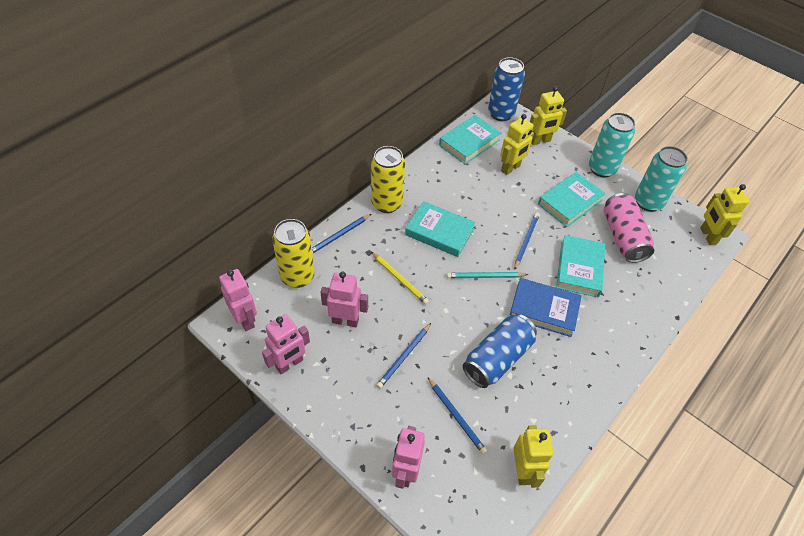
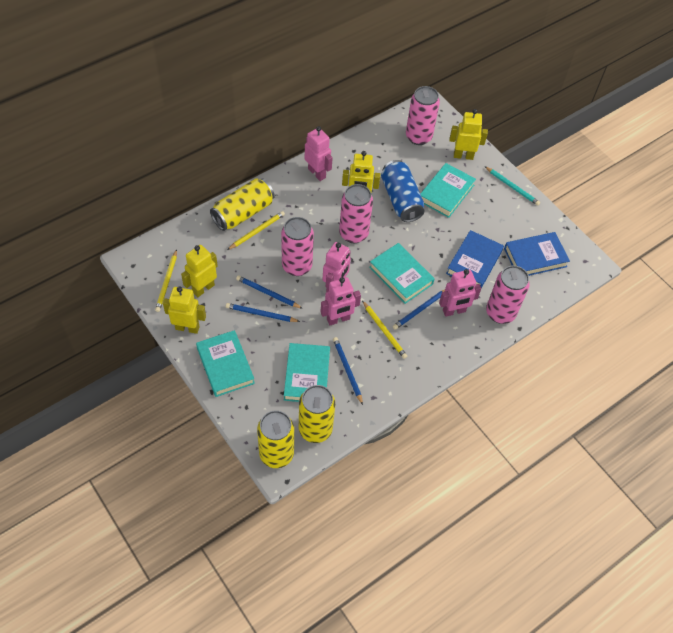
blue book: 1 -> 2
blue can: 2 -> 1
pink can: 1 -> 4
turquoise can: 2 -> 0
yellow can: 2 -> 3
yellow pencil: 1 -> 3

